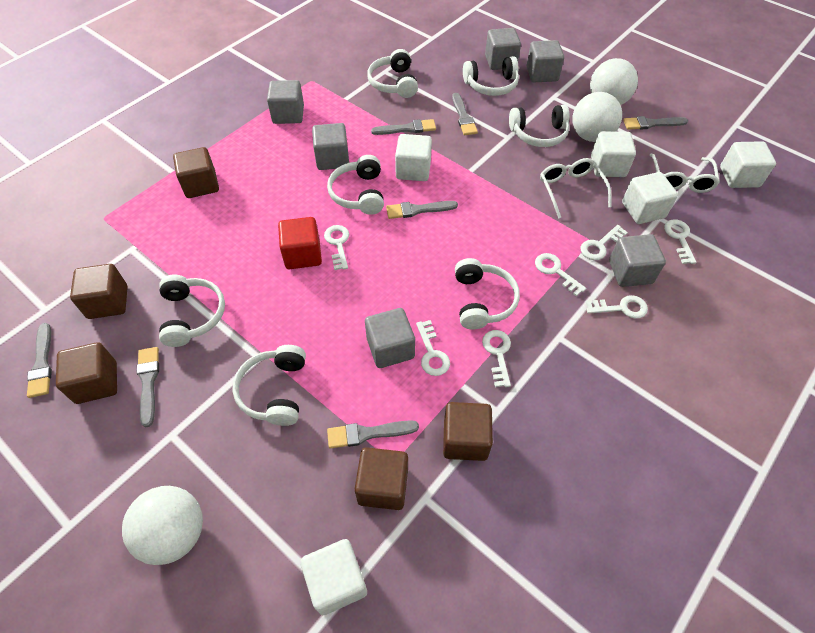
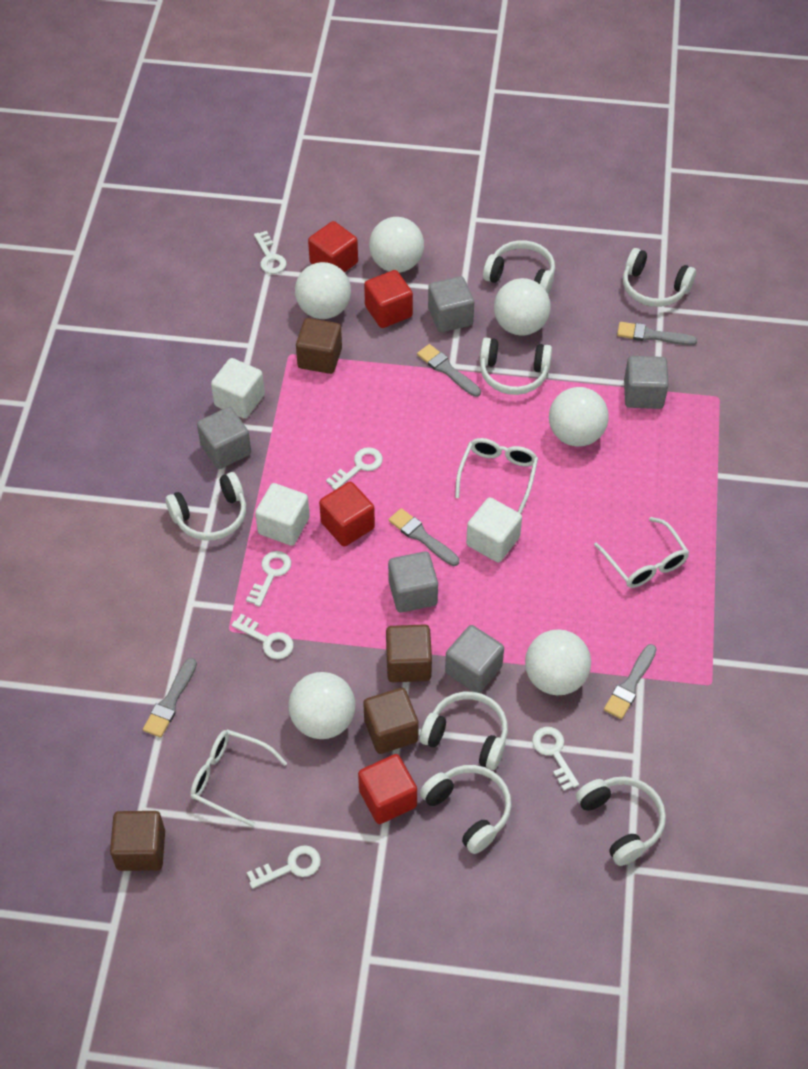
brown cube: 5 -> 4
grey brush: 7 -> 5
grey cube: 6 -> 5
red cube: 1 -> 4
white ball: 3 -> 6
white cube: 5 -> 3
white glasses: 2 -> 3
white key: 7 -> 6

